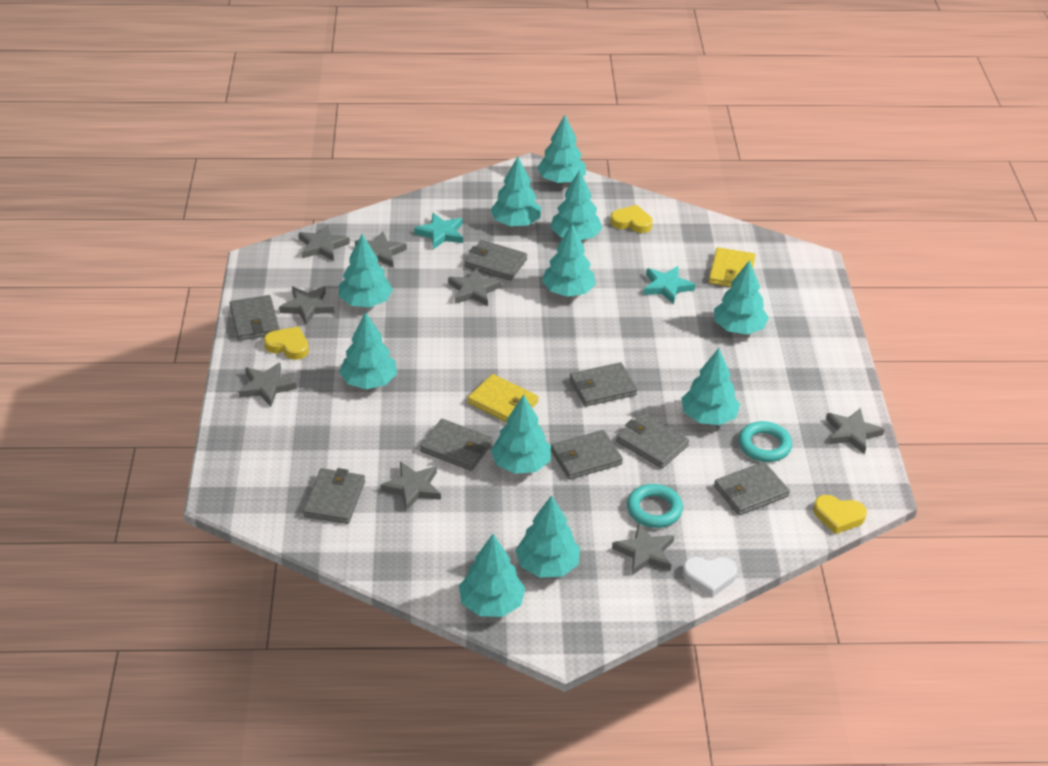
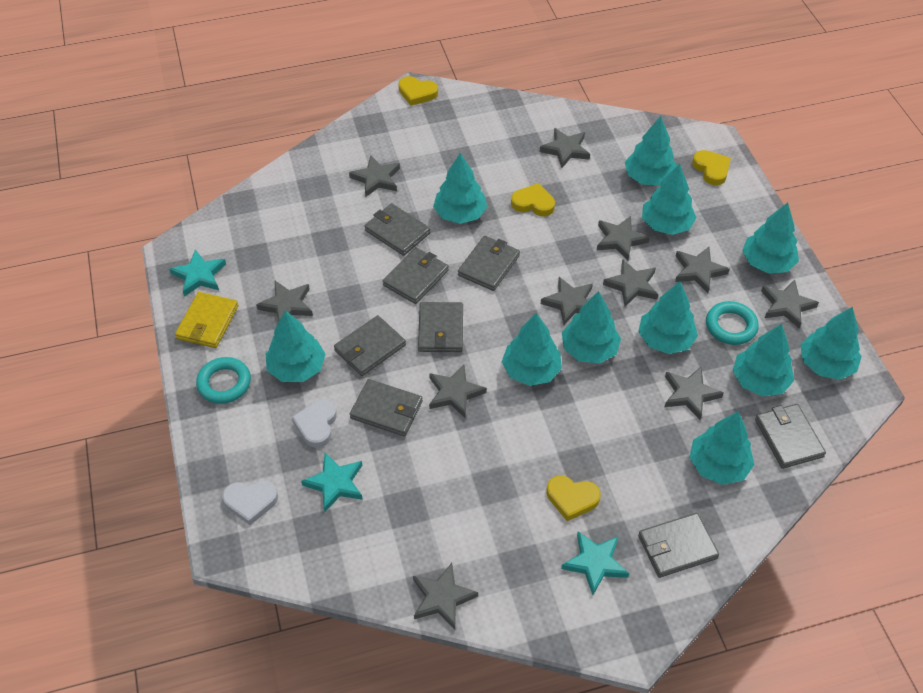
grey star: 8 -> 11
turquoise star: 2 -> 3
white heart: 1 -> 2
yellow heart: 3 -> 4
yellow wallet: 2 -> 1

